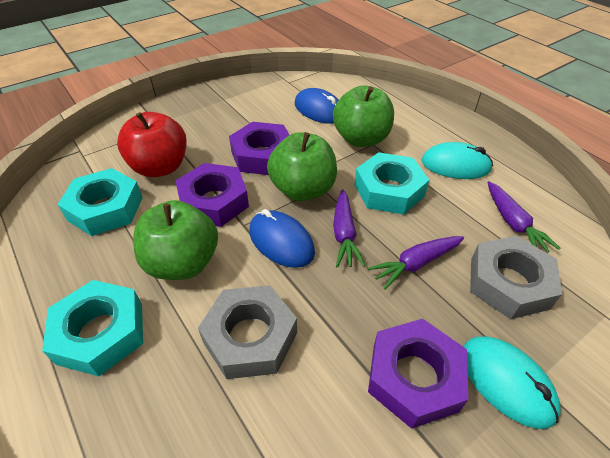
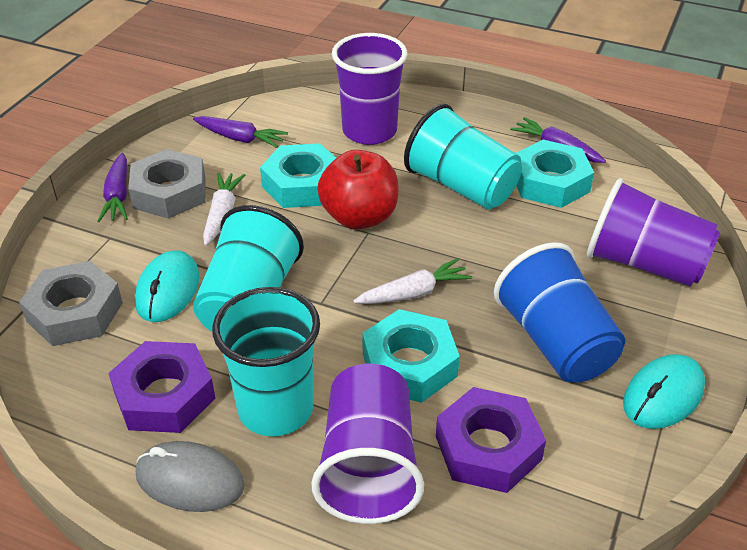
blue cup: 0 -> 1
blue mouse: 2 -> 0
green apple: 3 -> 0
grey mouse: 0 -> 1
purple cup: 0 -> 3
purple nut: 3 -> 2
turquoise cup: 0 -> 3
white carrot: 0 -> 2

